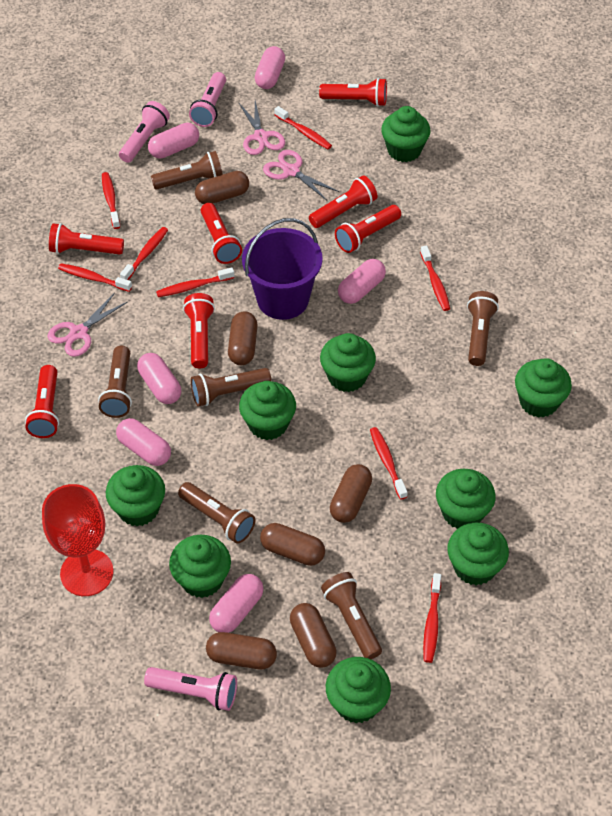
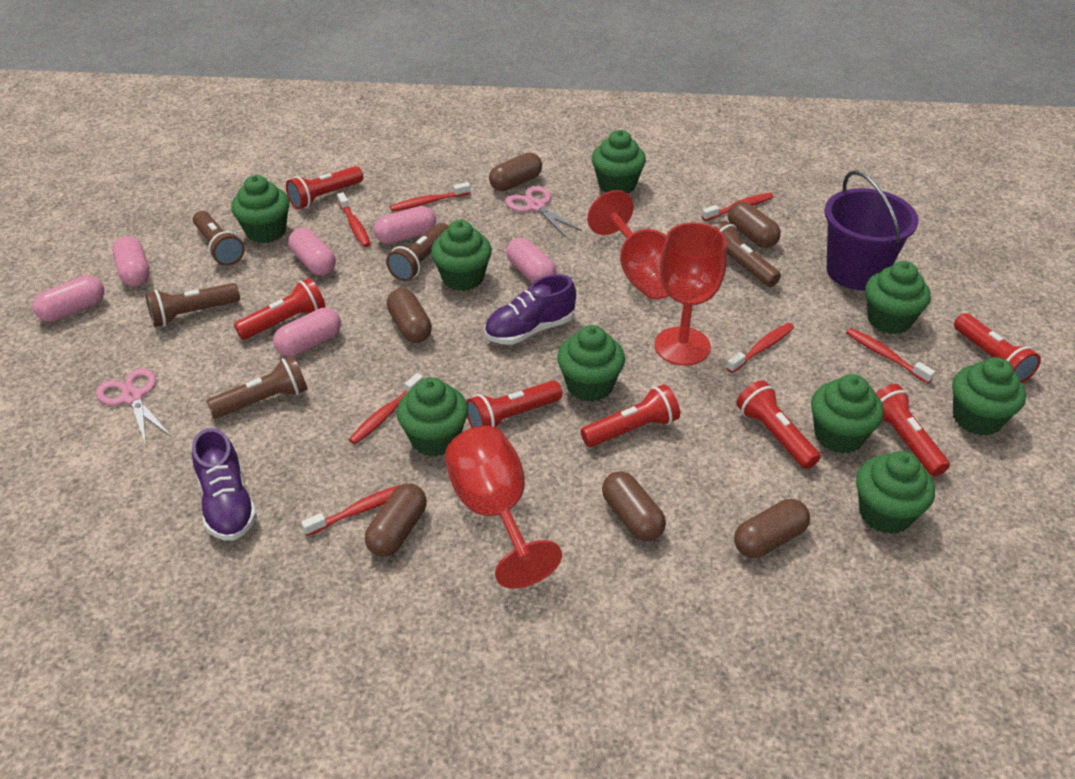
brown flashlight: 6 -> 5
pink flashlight: 3 -> 0
pink scissors: 3 -> 2
purple shoe: 0 -> 2
red goblet: 1 -> 3
red toothbrush: 8 -> 7

